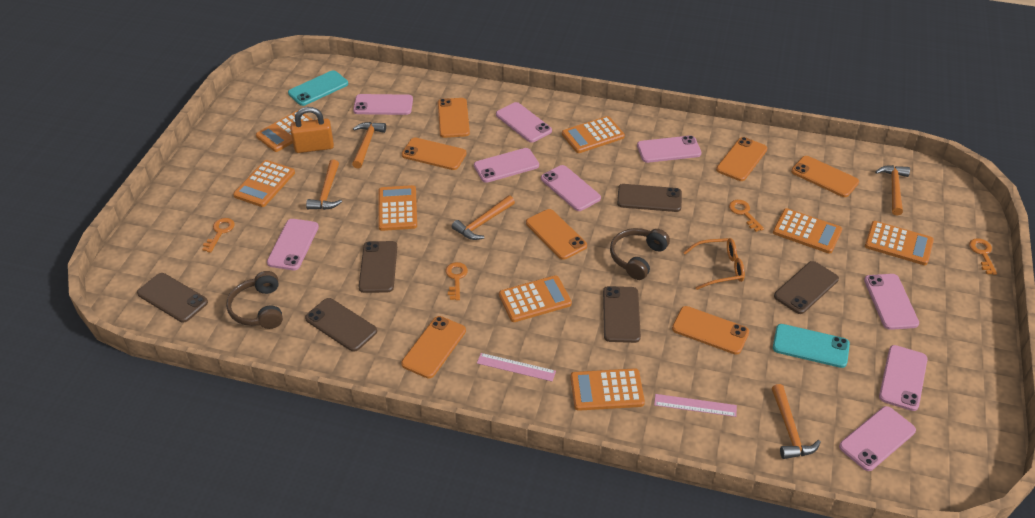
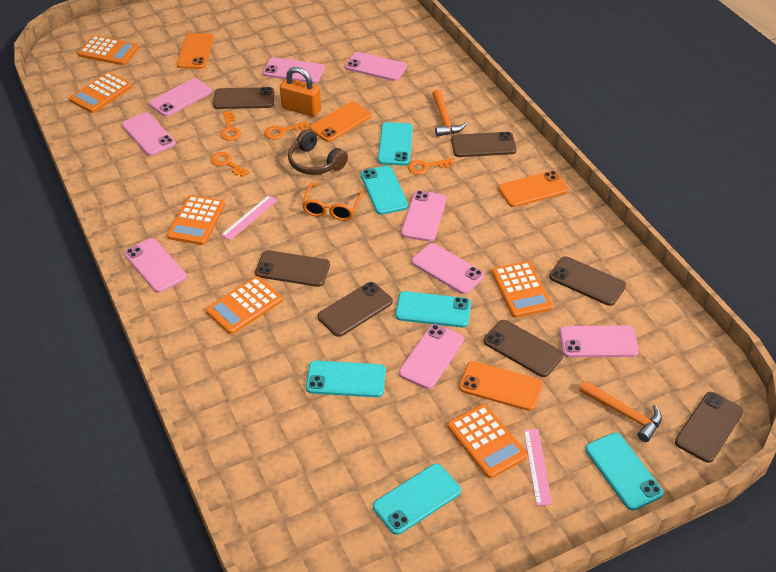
brown headphones: 2 -> 1
brown phone: 6 -> 7
orange calculator: 8 -> 6
orange hammer: 5 -> 2
orange phone: 7 -> 4
turquoise phone: 2 -> 6

